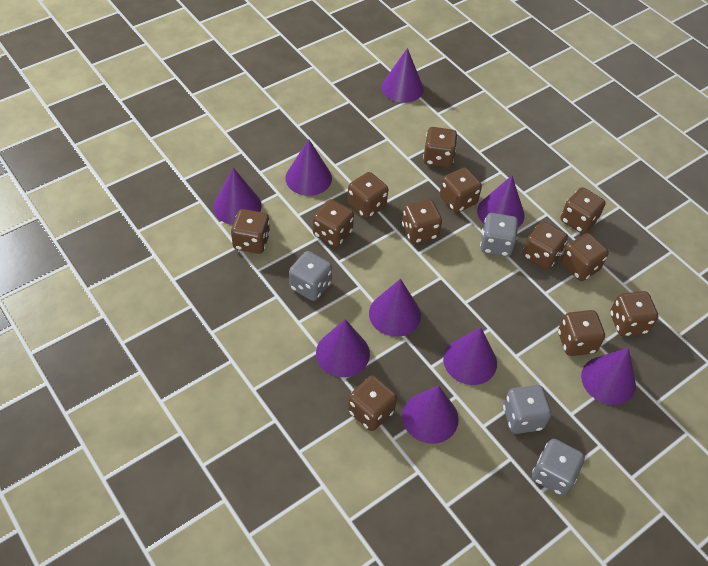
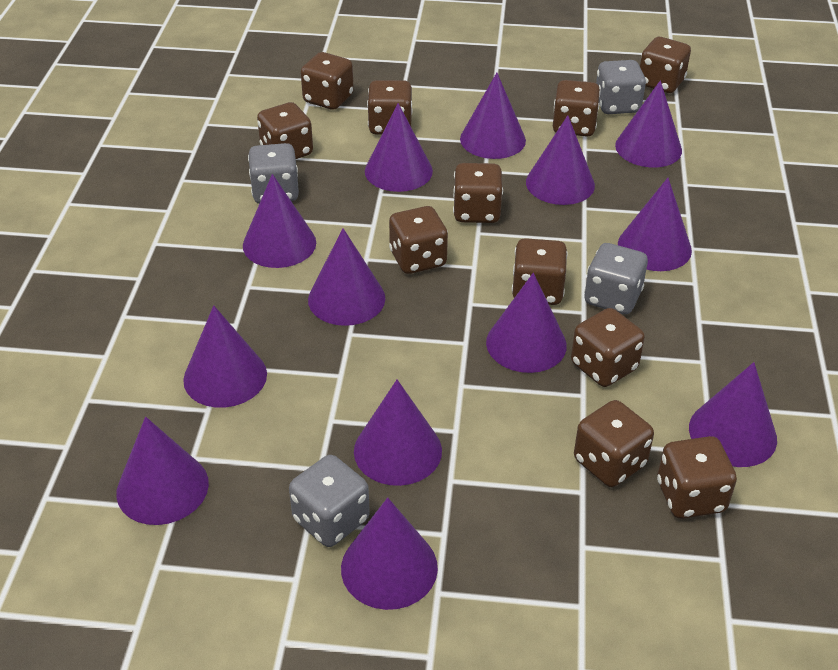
brown dice: 12 -> 11
purple cone: 9 -> 13

